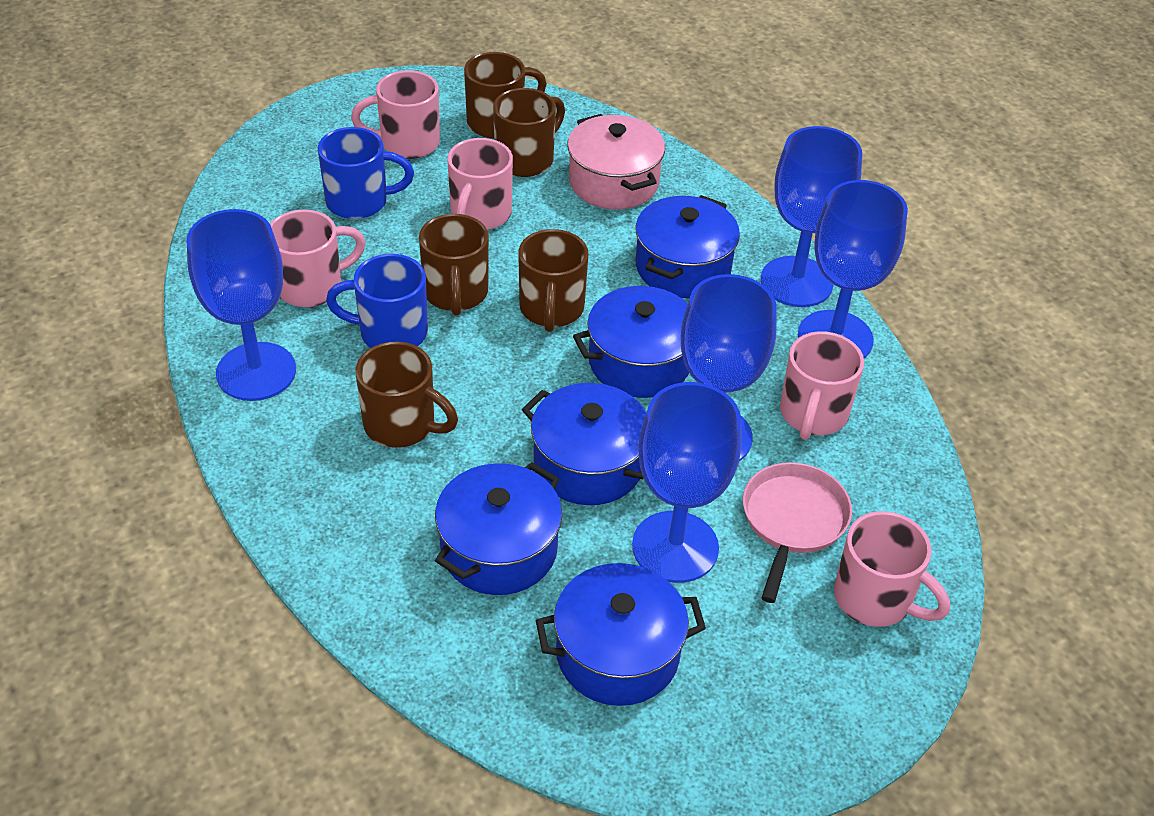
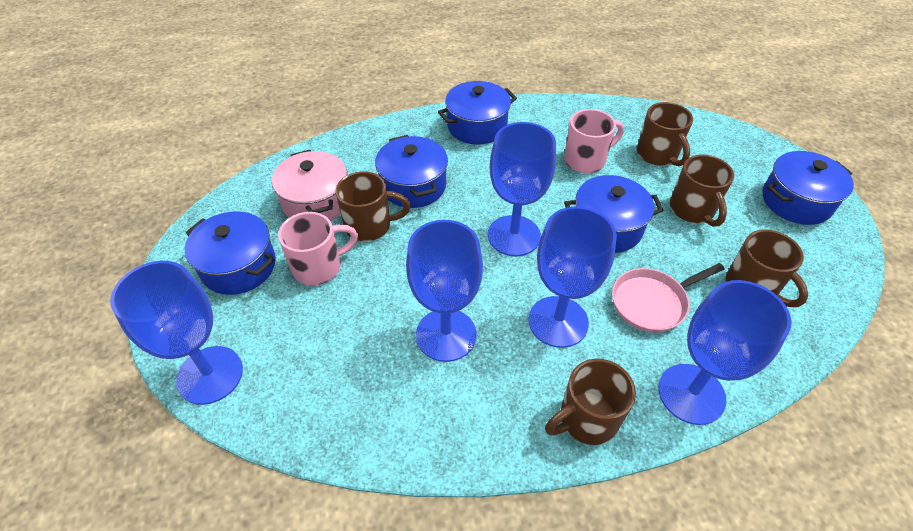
blue mug: 2 -> 0
pink mug: 5 -> 2

